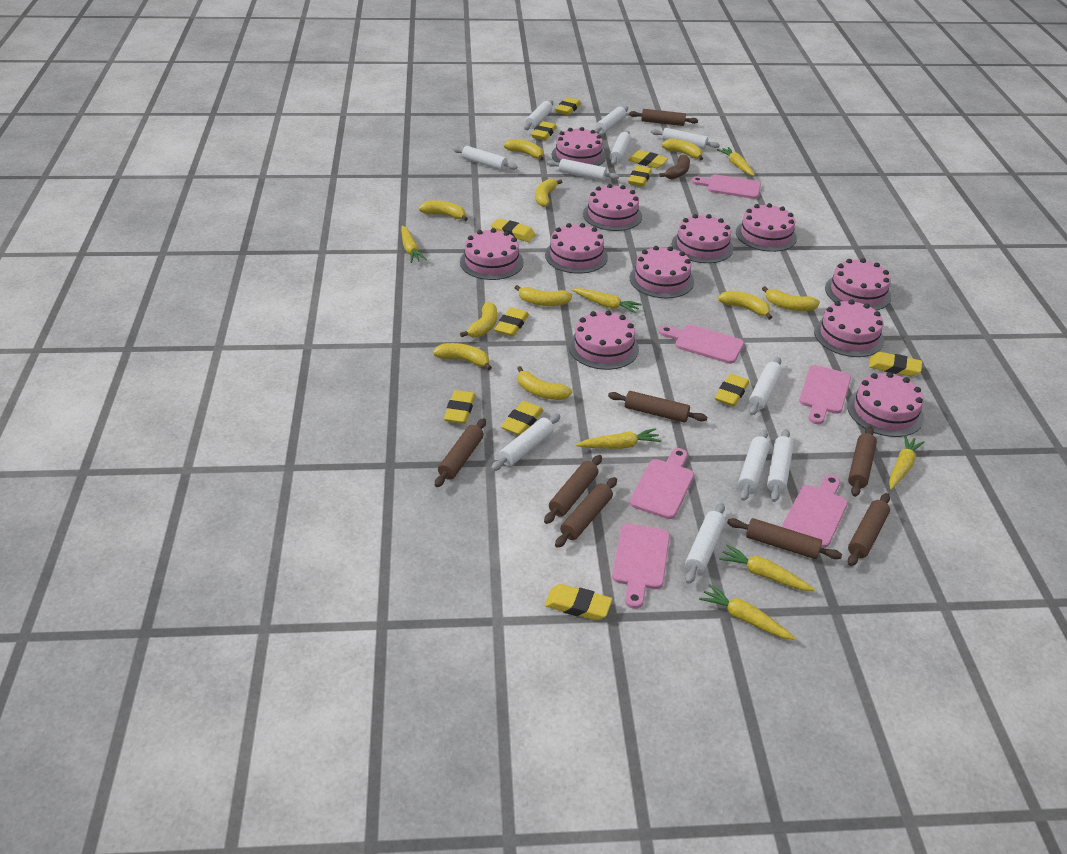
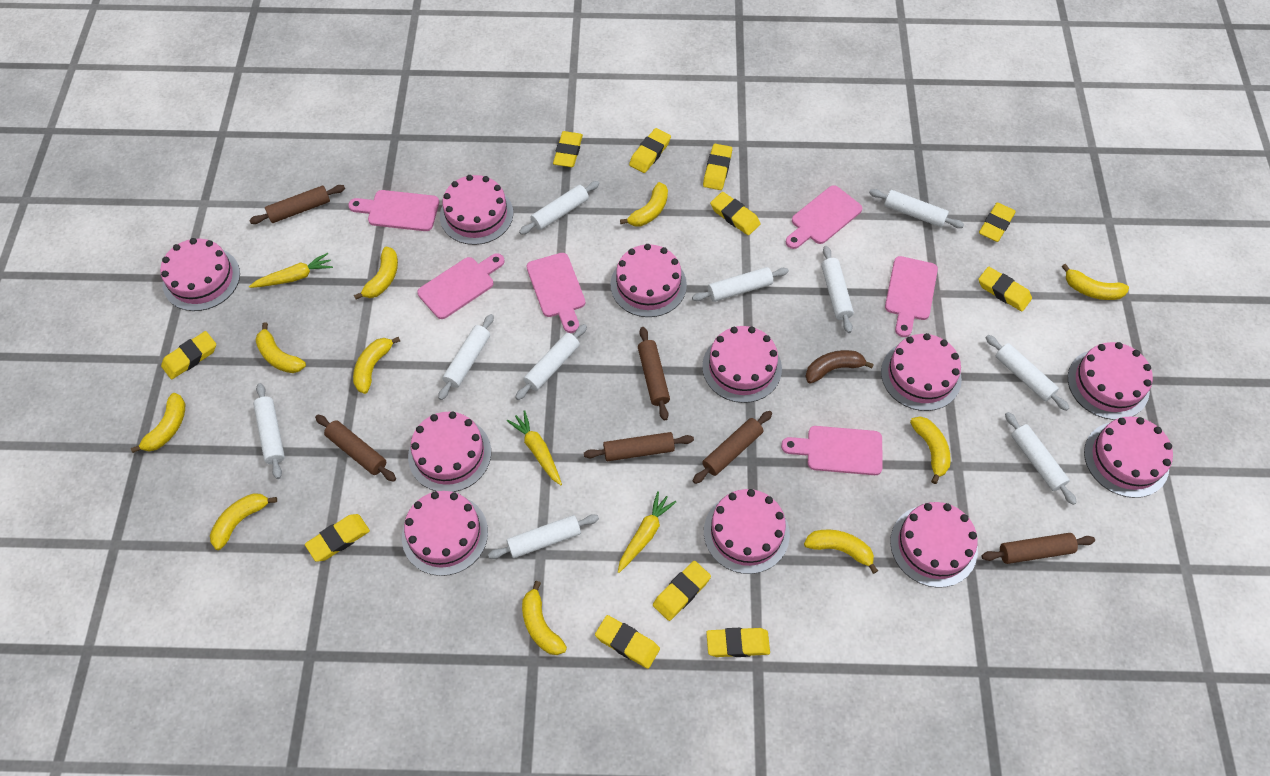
brown rolling pin: 8 -> 6
white rolling pin: 11 -> 10
yellow carrot: 7 -> 3

